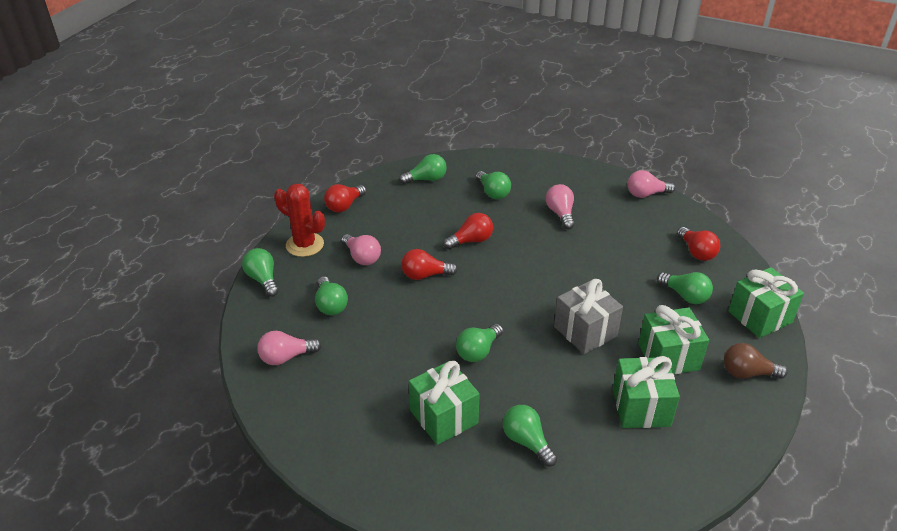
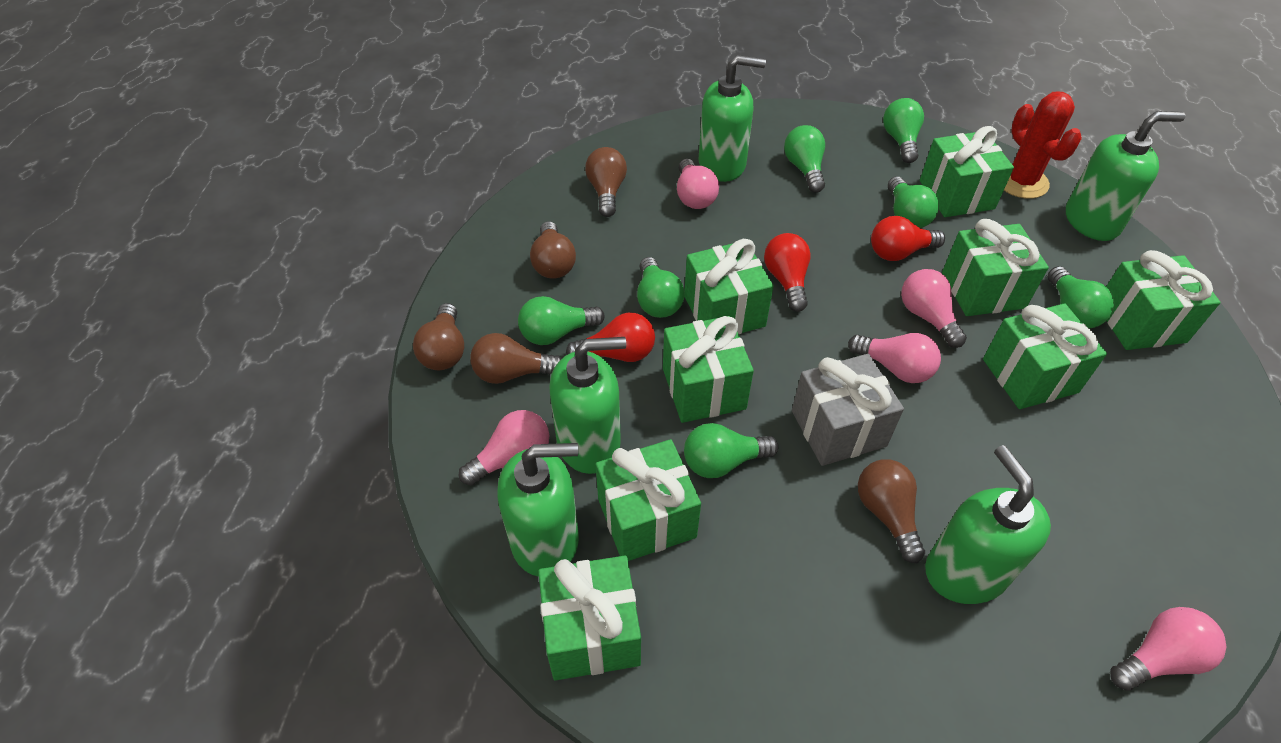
brown light bulb: 1 -> 5
green gift: 4 -> 8
green soap dispenser: 0 -> 5
pink light bulb: 4 -> 5
red light bulb: 4 -> 3

